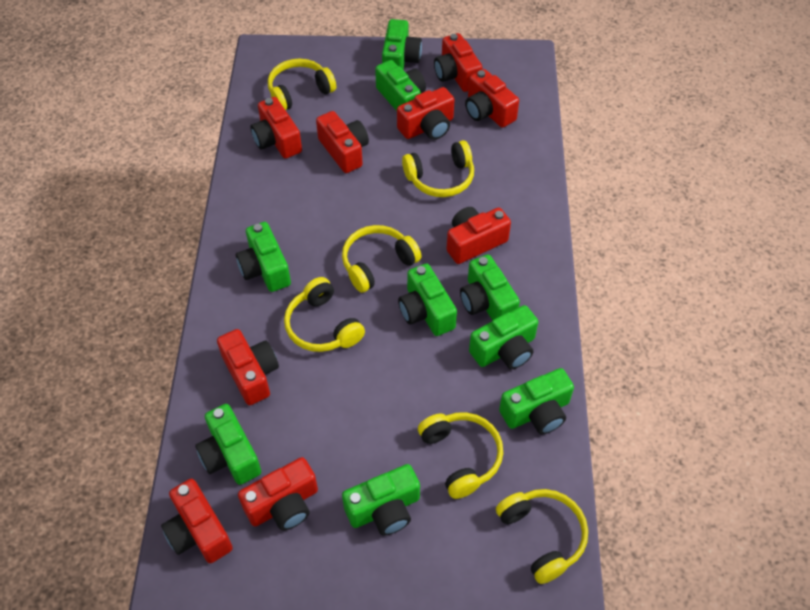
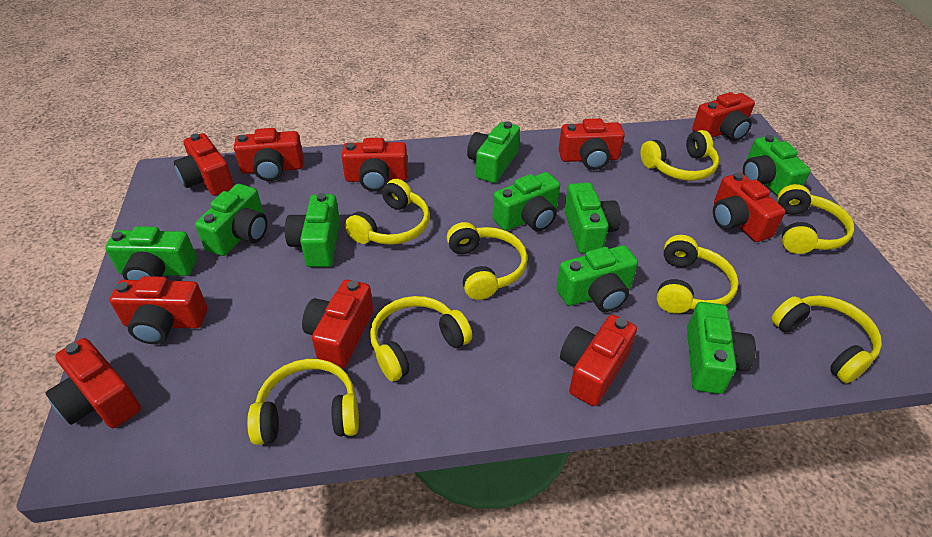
red camera: 9 -> 10
yellow headphones: 6 -> 8

